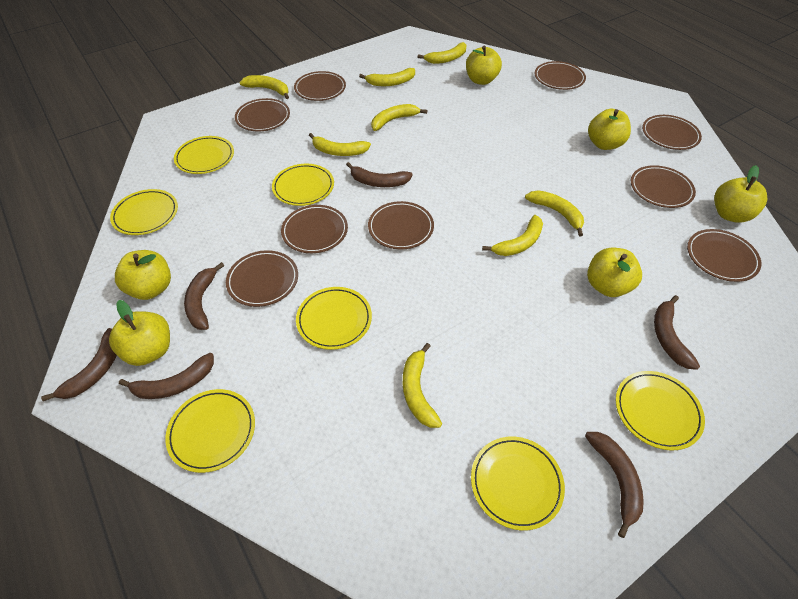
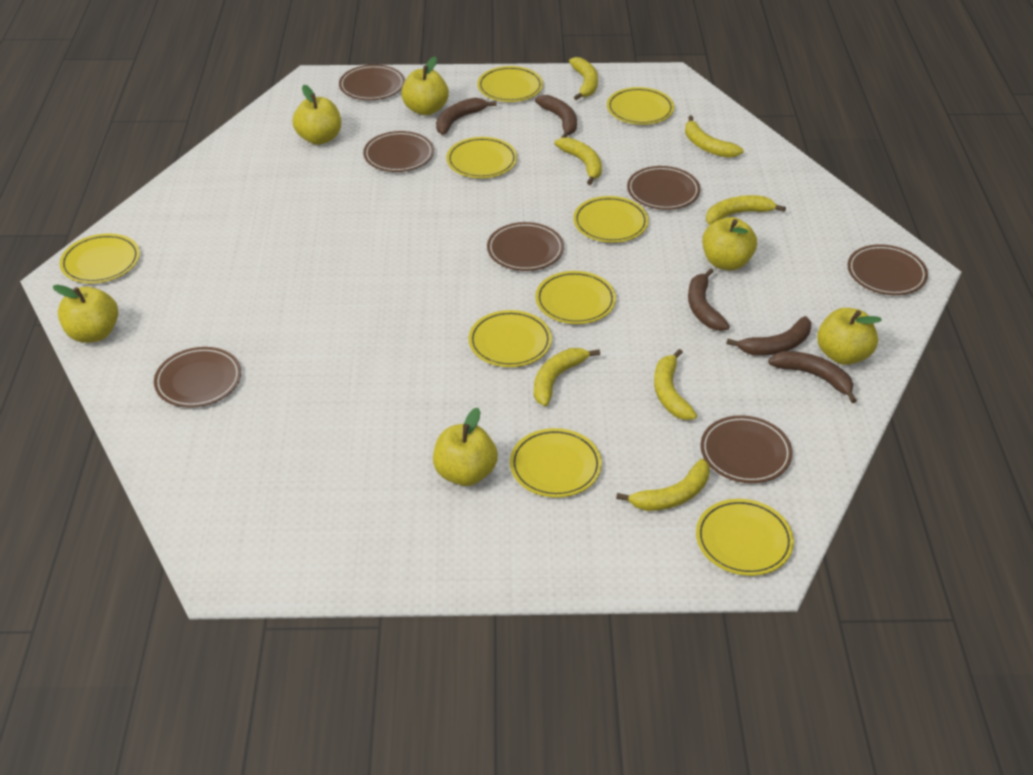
brown banana: 6 -> 5
brown plate: 9 -> 7
yellow banana: 8 -> 7
yellow plate: 7 -> 9

